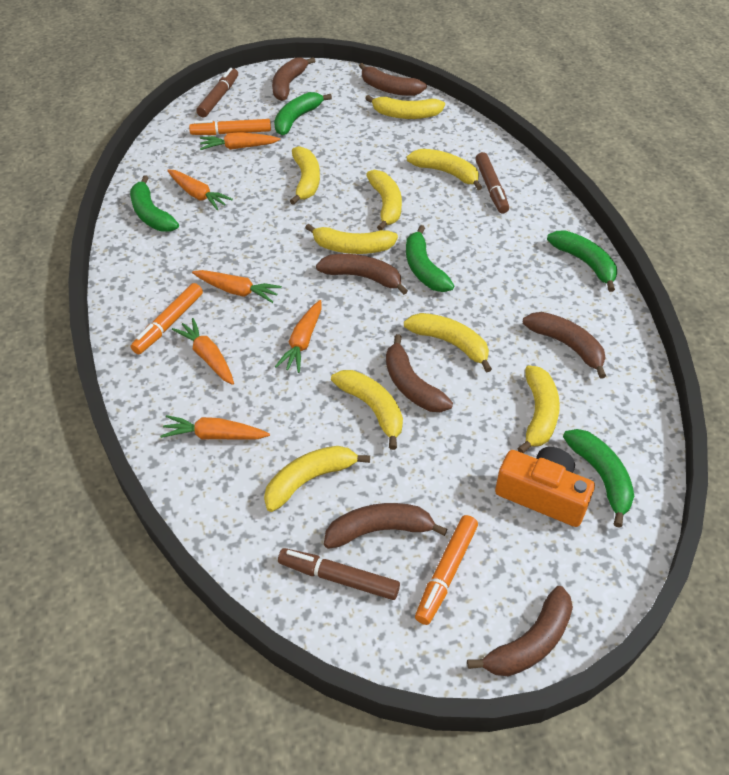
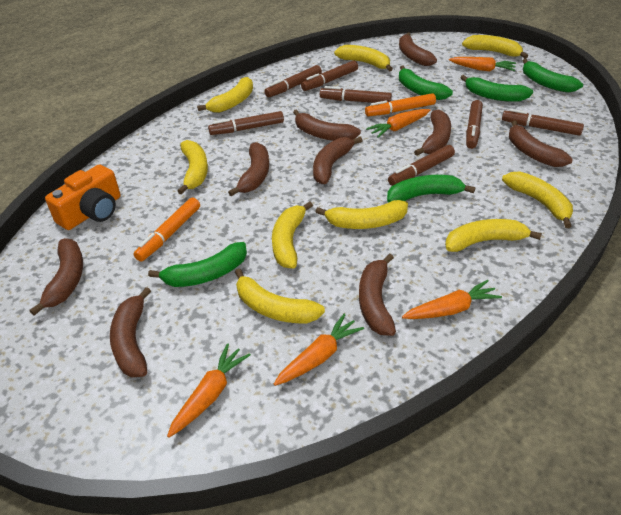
brown banana: 7 -> 9
brown marker: 3 -> 7
orange carrot: 6 -> 5
orange marker: 3 -> 2

